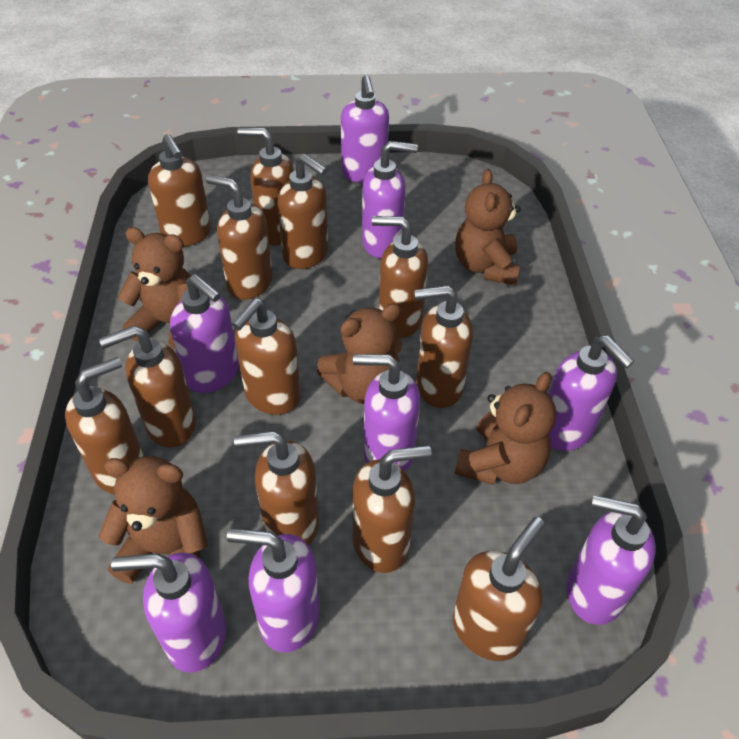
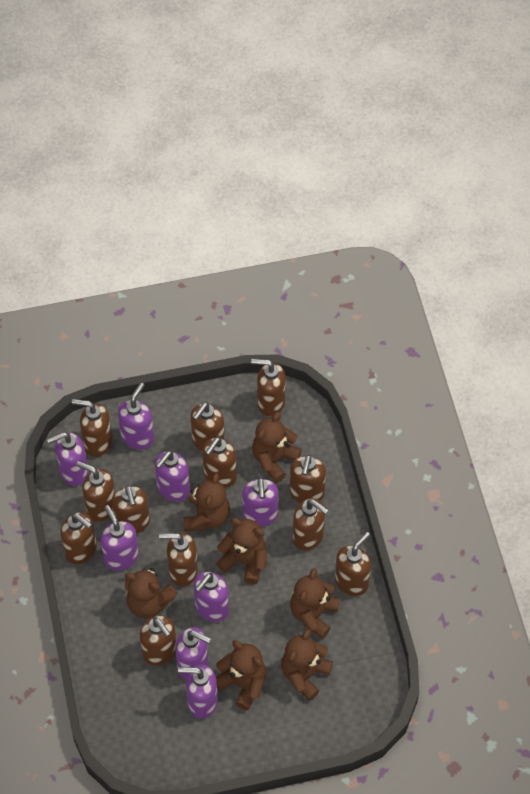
brown teddy bear: 5 -> 7

